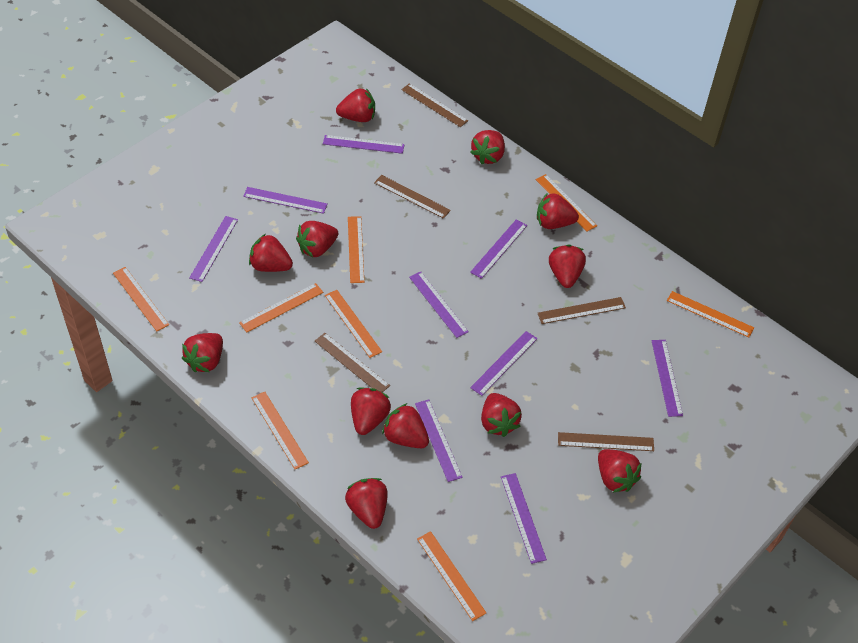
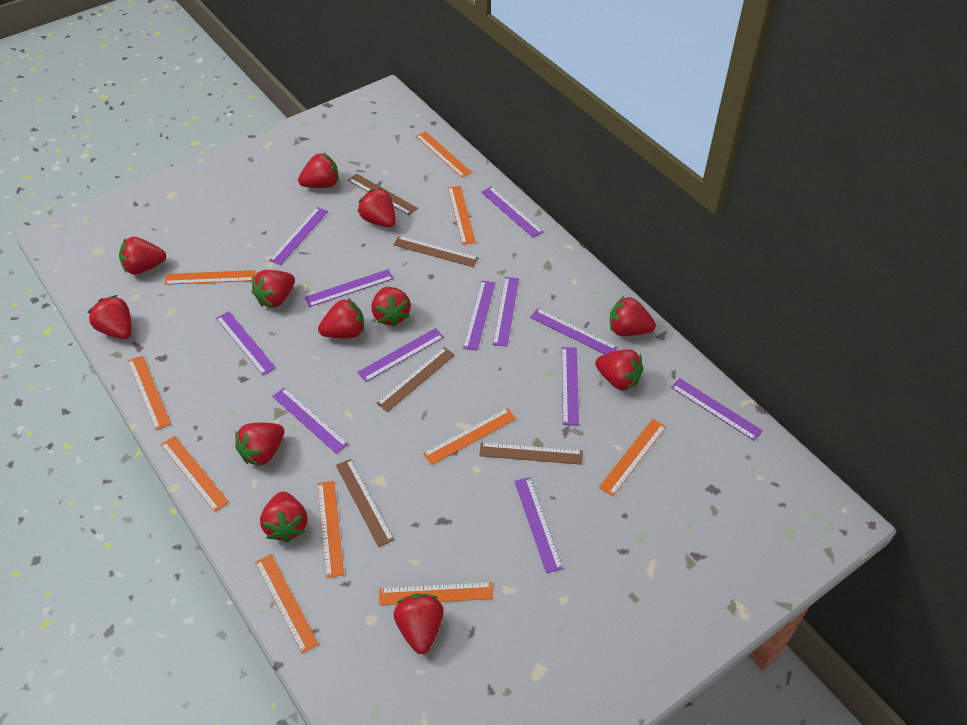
orange ruler: 8 -> 10
purple ruler: 9 -> 12

